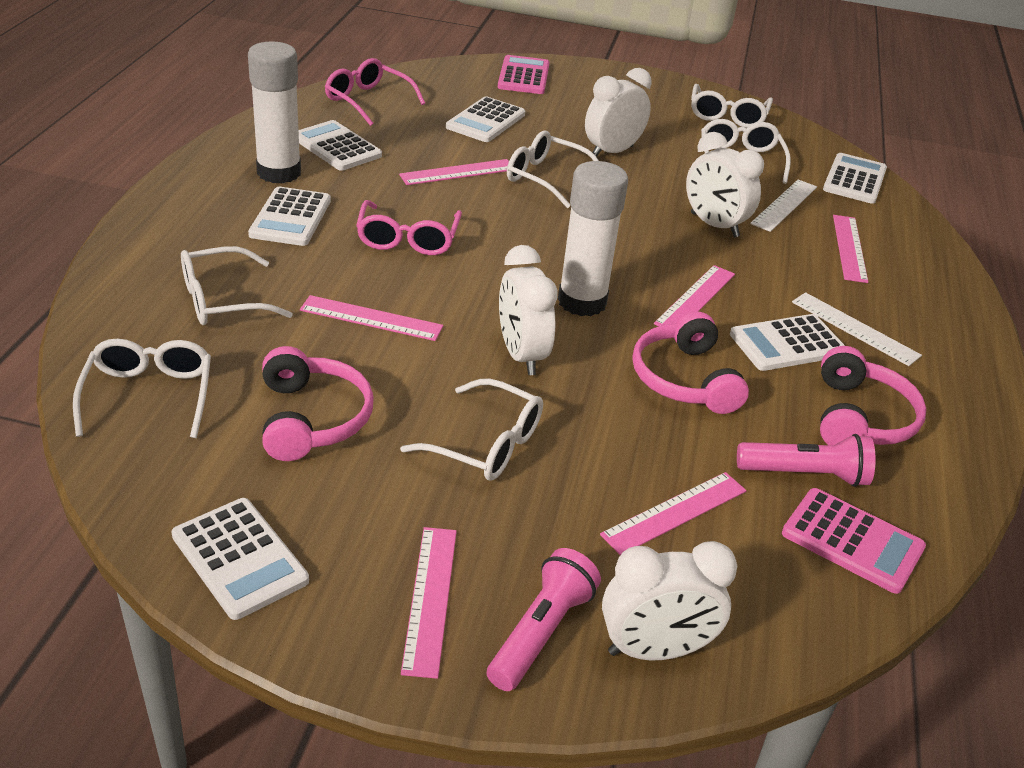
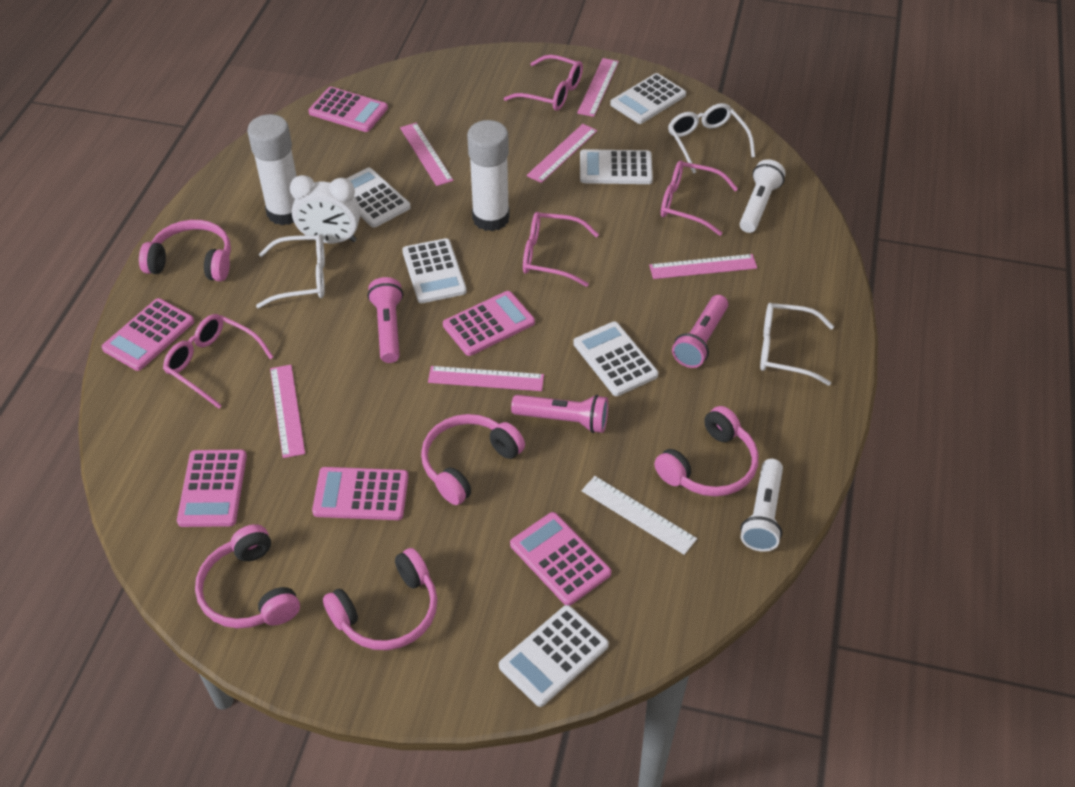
pink calculator: 2 -> 6
pink flashlight: 2 -> 3
pink glasses: 2 -> 4
pink headphones: 3 -> 5
white clock: 4 -> 1
white flashlight: 0 -> 2
white glasses: 6 -> 3
white ruler: 2 -> 1

